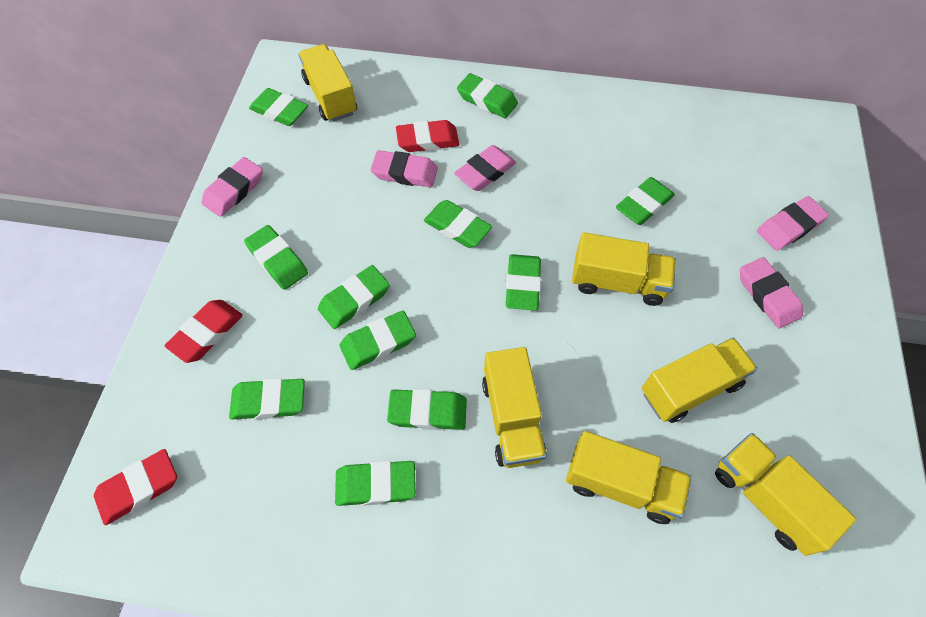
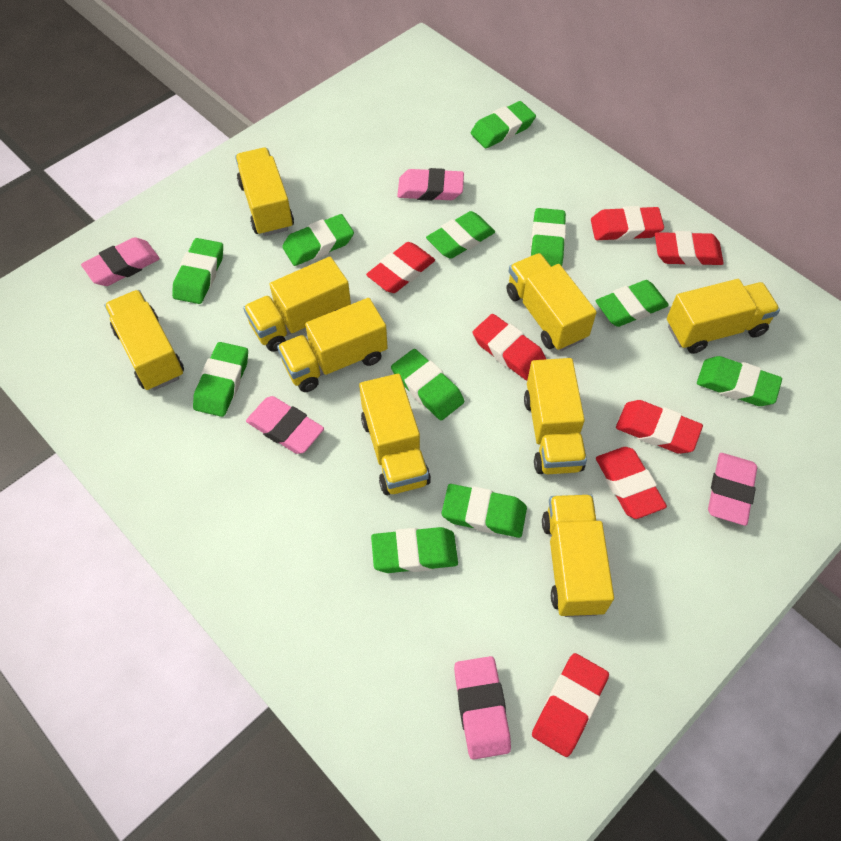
red eraser: 3 -> 7
yellow truck: 6 -> 9

